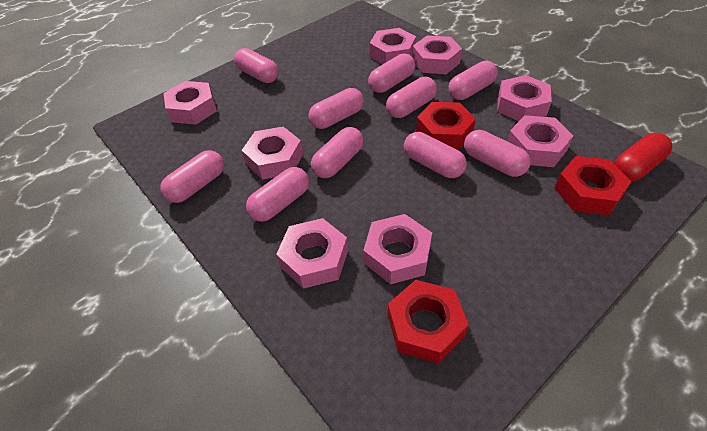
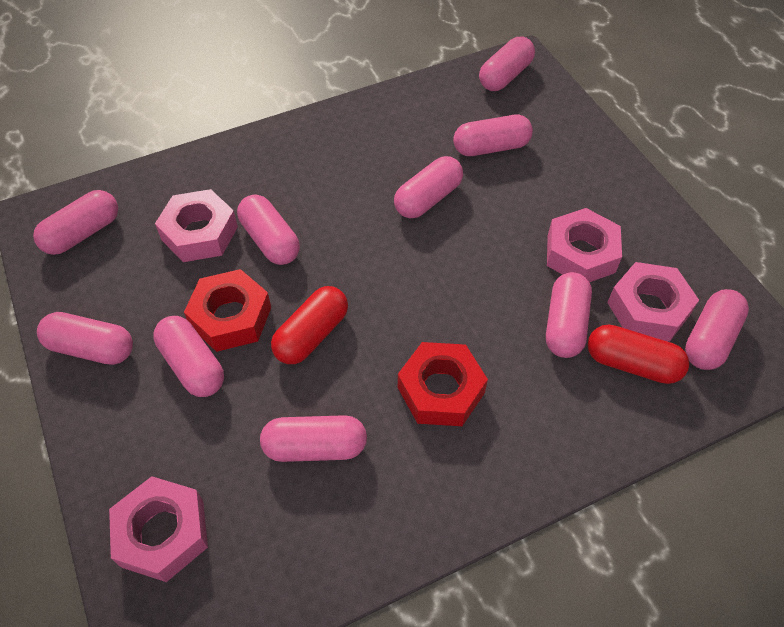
pink nut: 8 -> 4
red capsule: 1 -> 2
red nut: 3 -> 2

